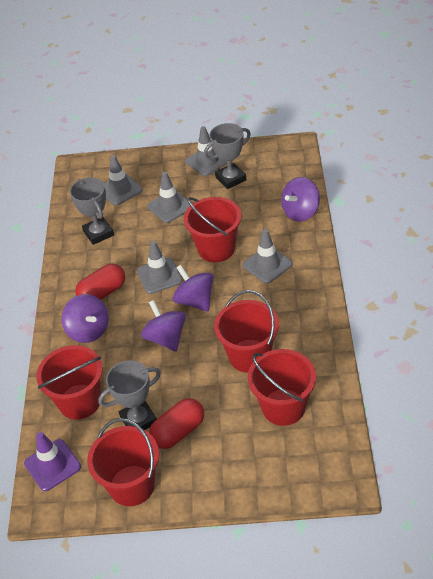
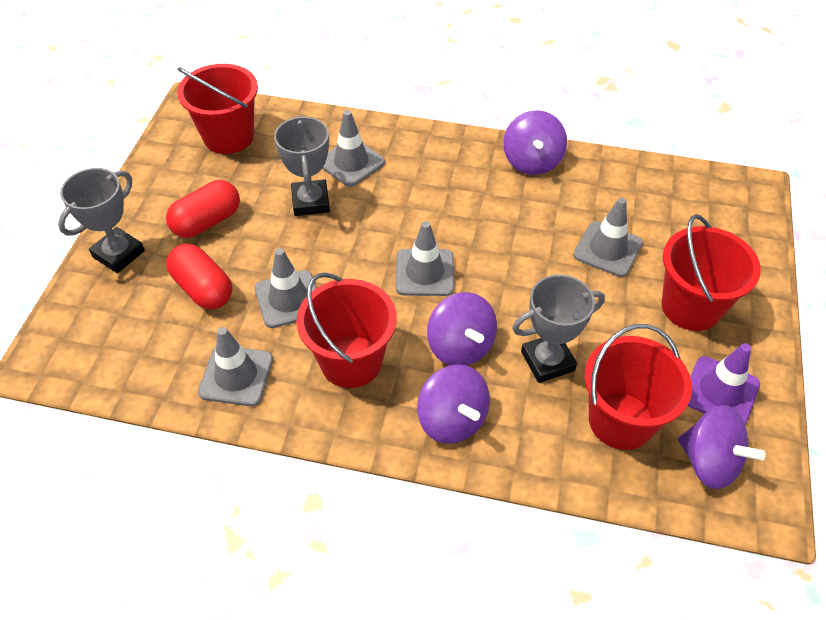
red bucket: 5 -> 4

